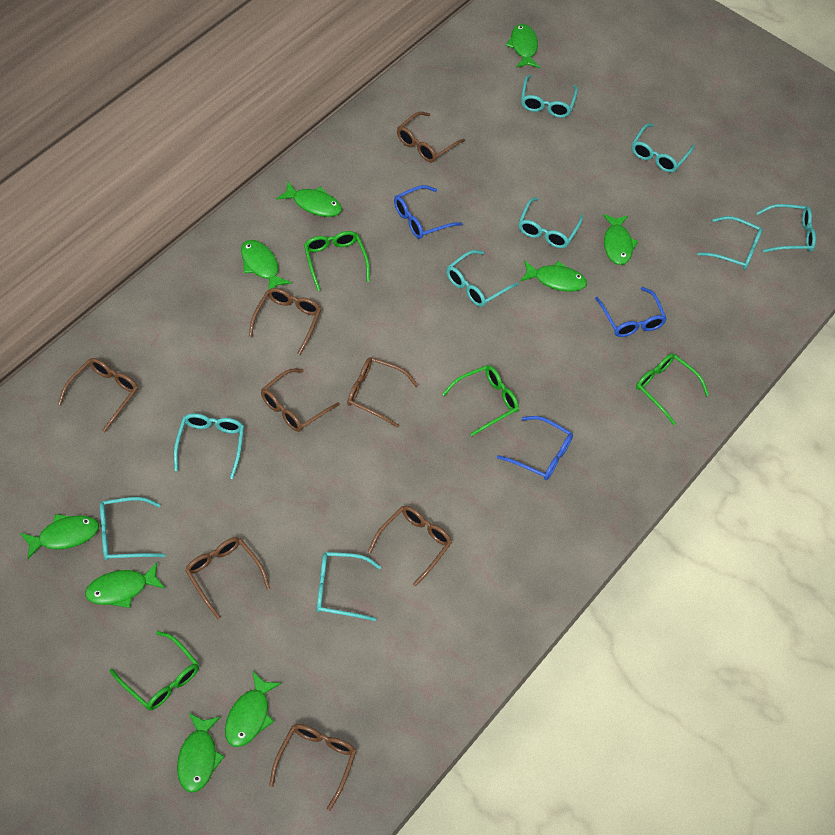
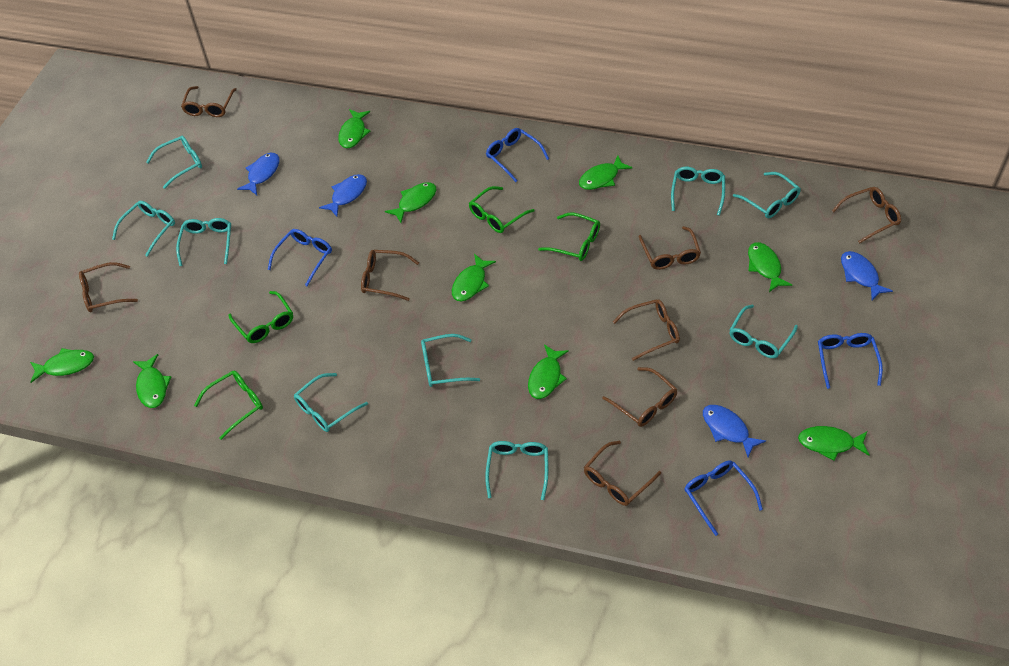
blue fish: 0 -> 4
blue glasses: 3 -> 4

